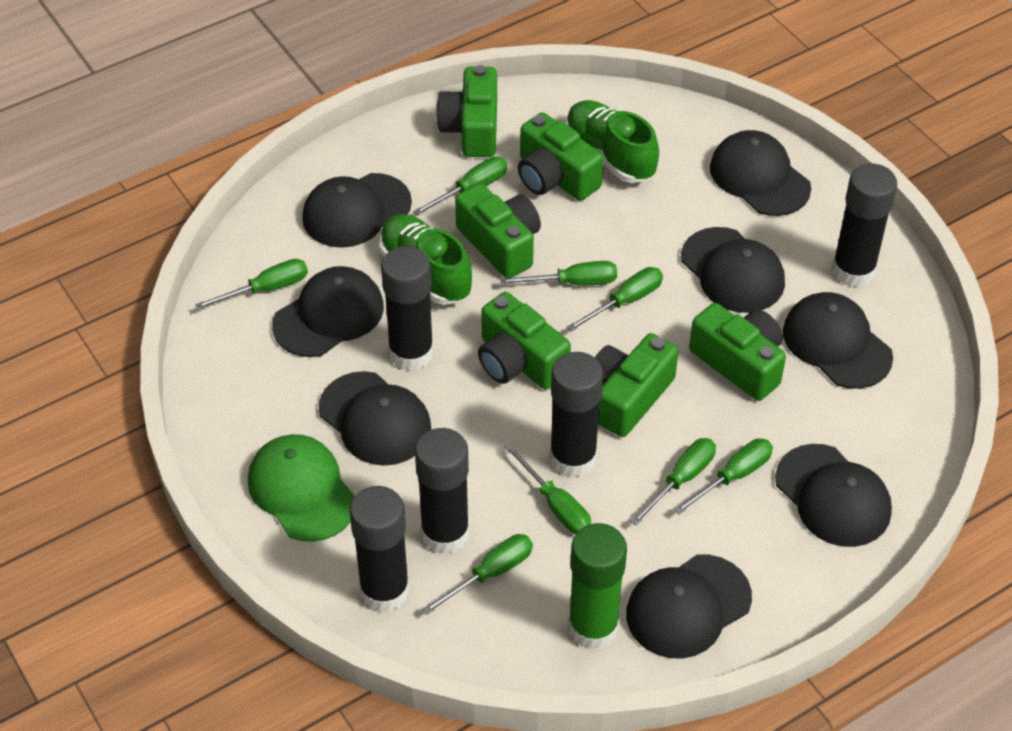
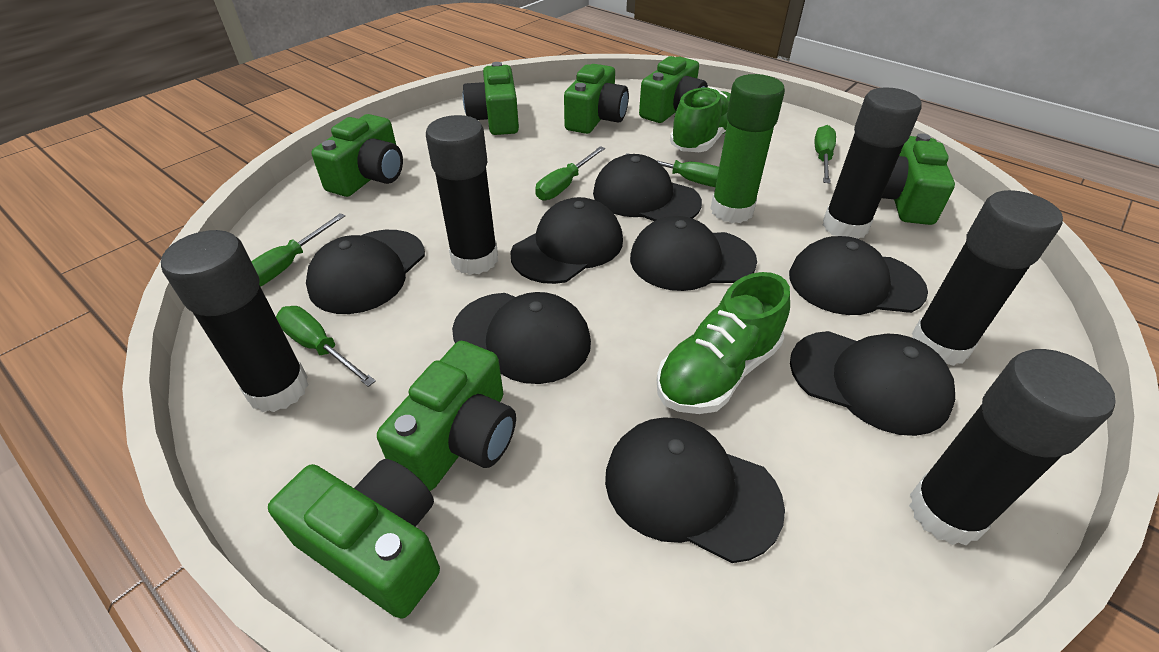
green camera: 6 -> 7
green cap: 1 -> 0
green screwdriver: 8 -> 5

